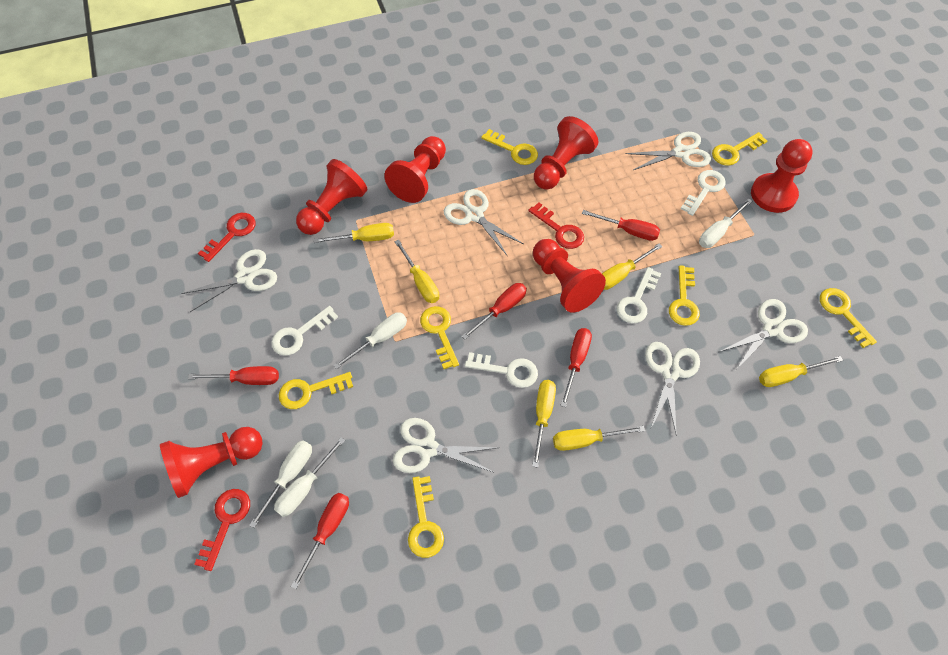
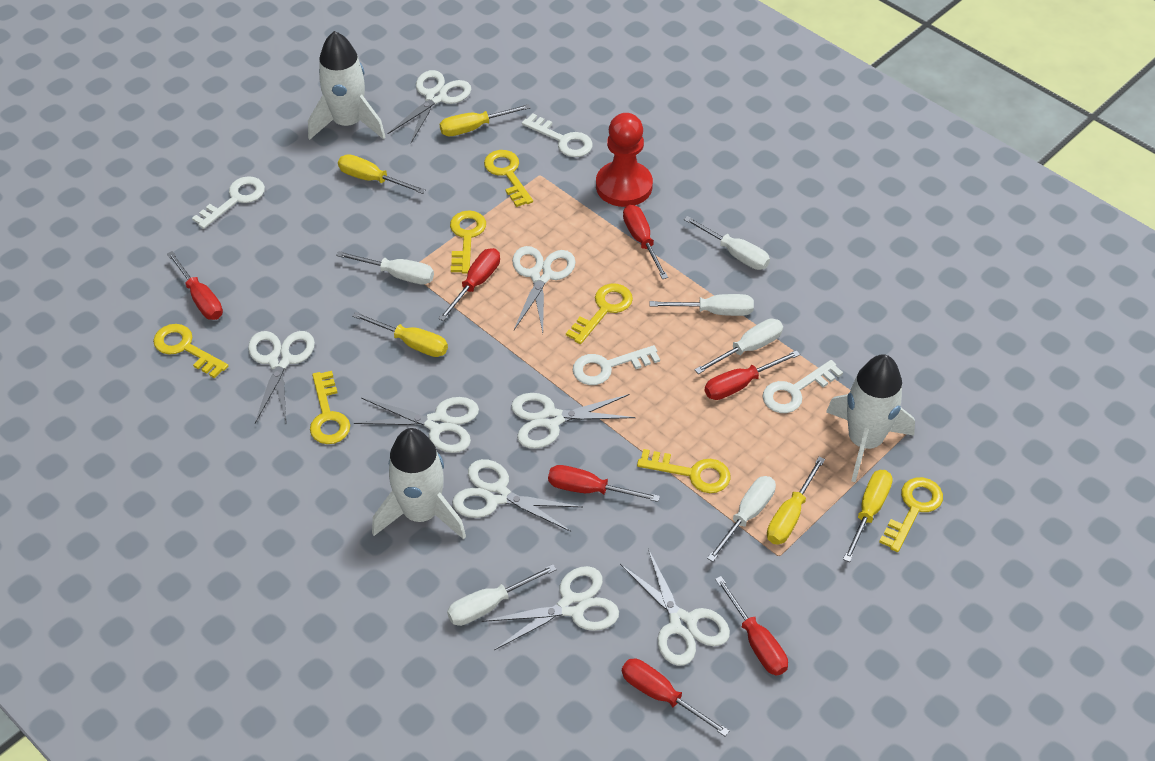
red key: 3 -> 0
red pawn: 6 -> 1
red screwdriver: 5 -> 7
white rocket: 0 -> 3
white scissors: 6 -> 8
white screwdriver: 4 -> 6
yellow screwdriver: 6 -> 5

